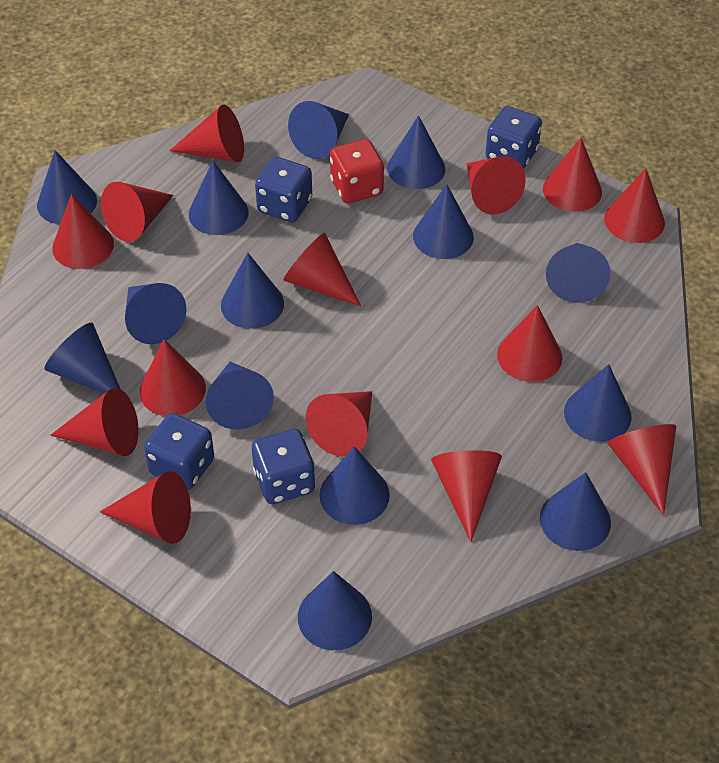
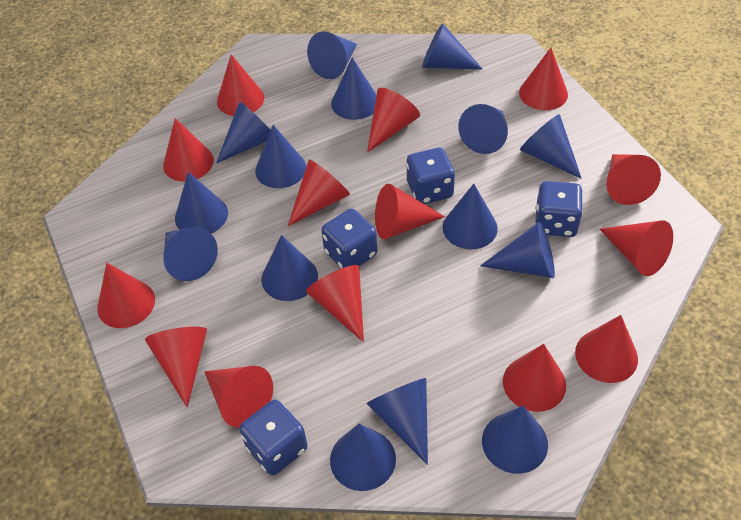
blue cone: 14 -> 15
red dice: 1 -> 0

